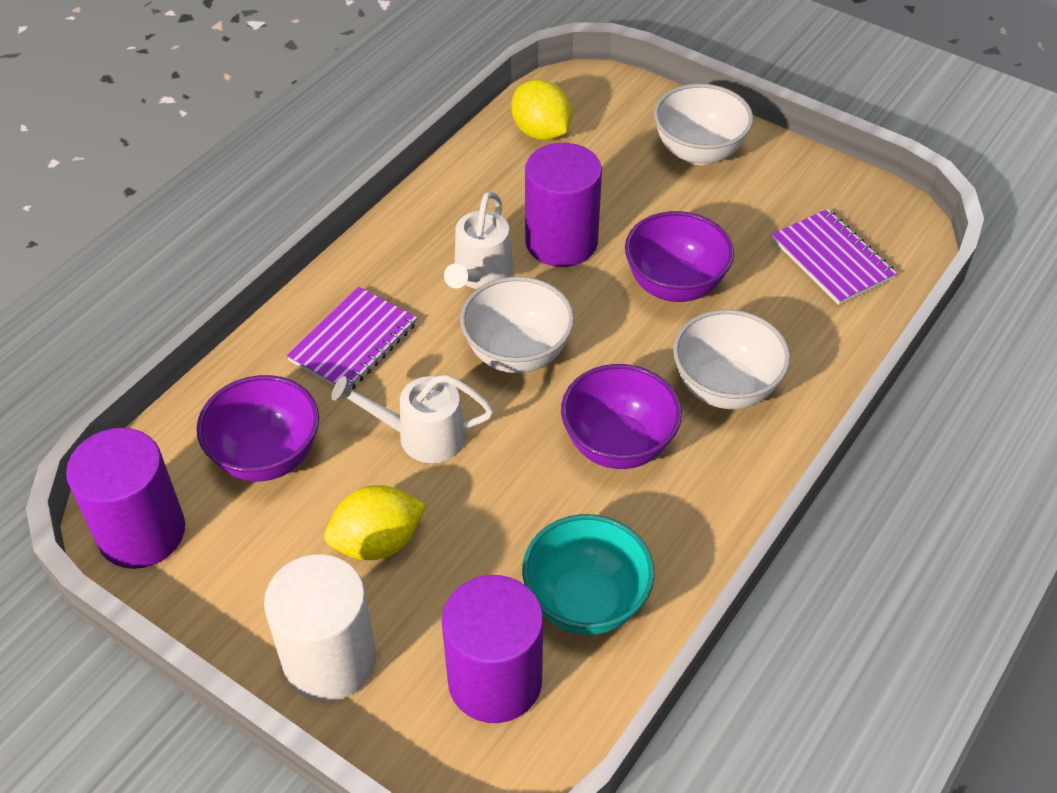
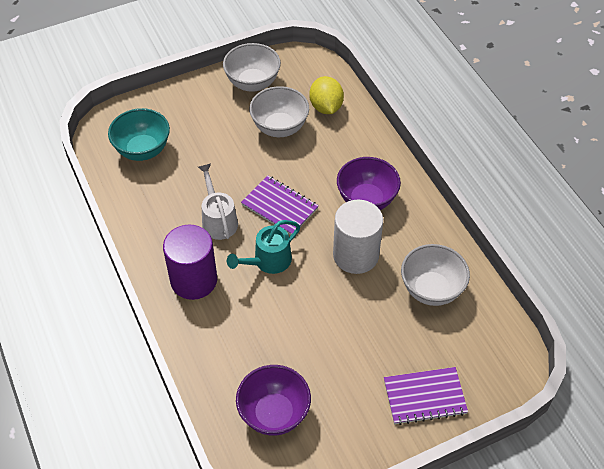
purple bowl: 3 -> 2
purple cylinder: 3 -> 1
turquoise watering can: 0 -> 1
white watering can: 2 -> 1
yellow lemon: 2 -> 1

